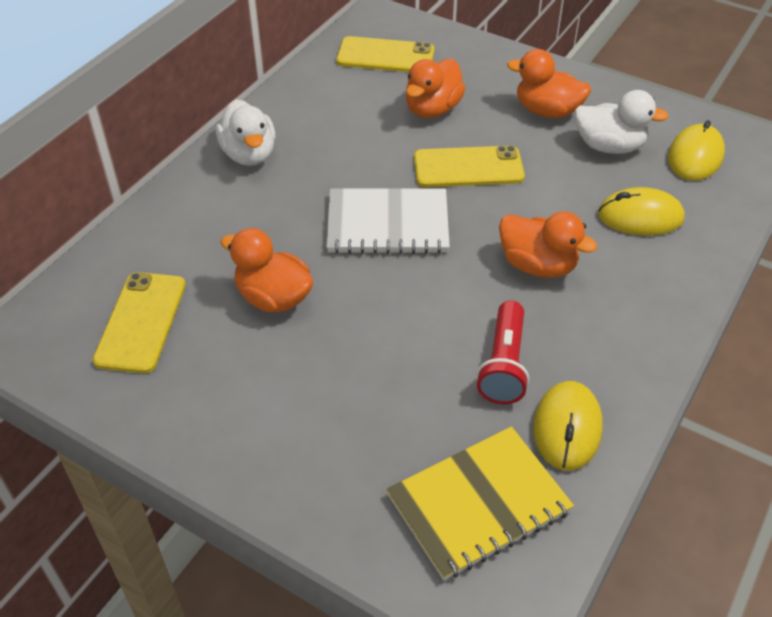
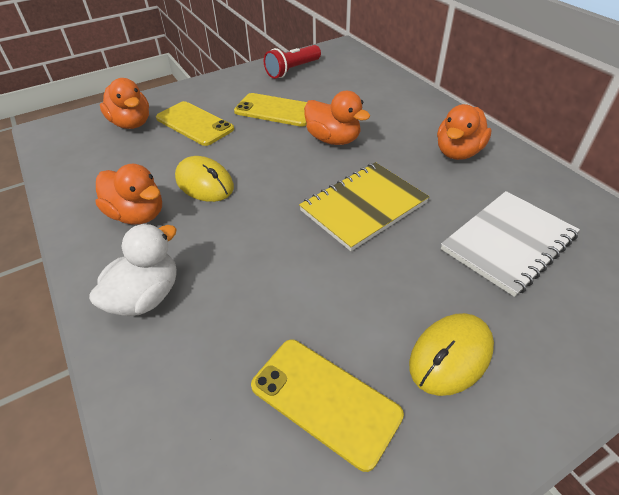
white duck: 2 -> 1
yellow mouse: 3 -> 2

